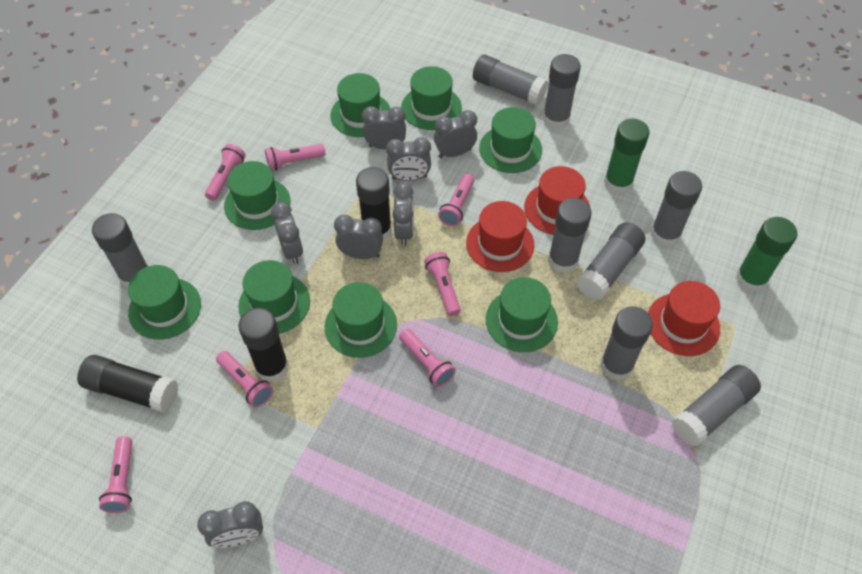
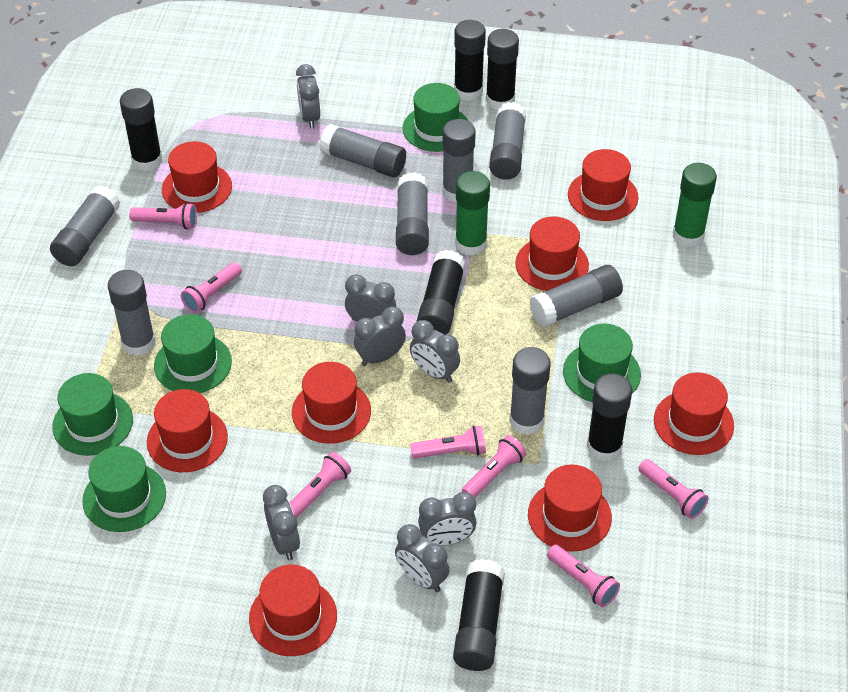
black glue stick: 3 -> 6
green hat: 8 -> 5
red hat: 3 -> 8

